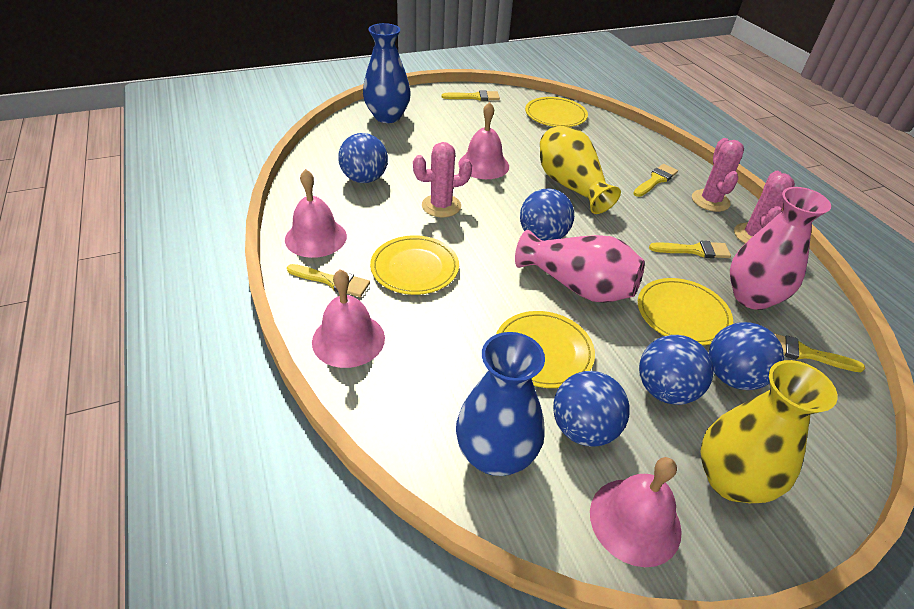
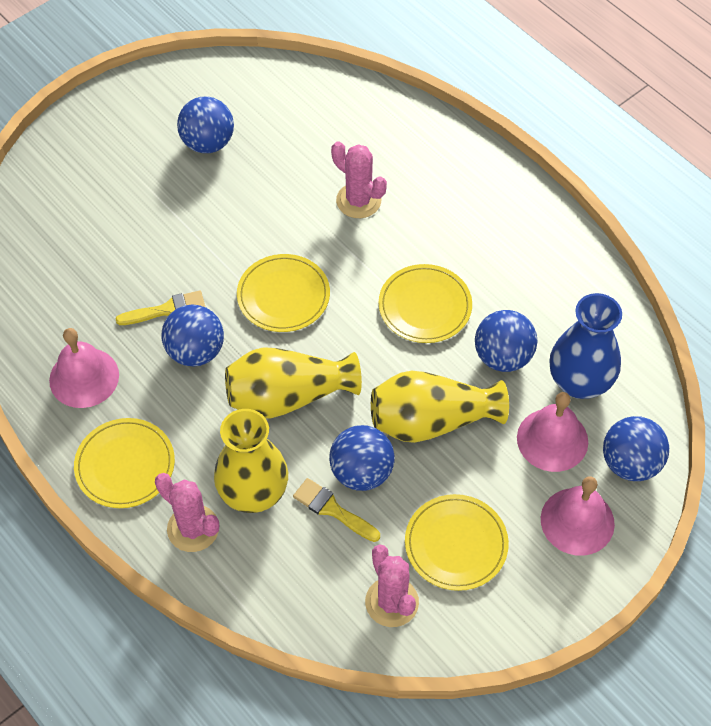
blue vase: 2 -> 1
pink bell: 4 -> 3
pink vase: 2 -> 0
yellow brush: 5 -> 2
yellow vase: 2 -> 3

